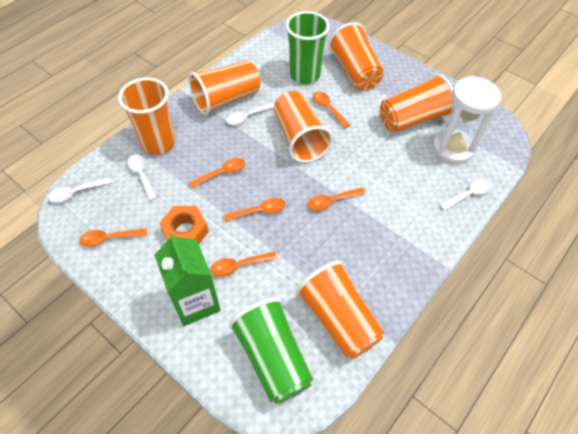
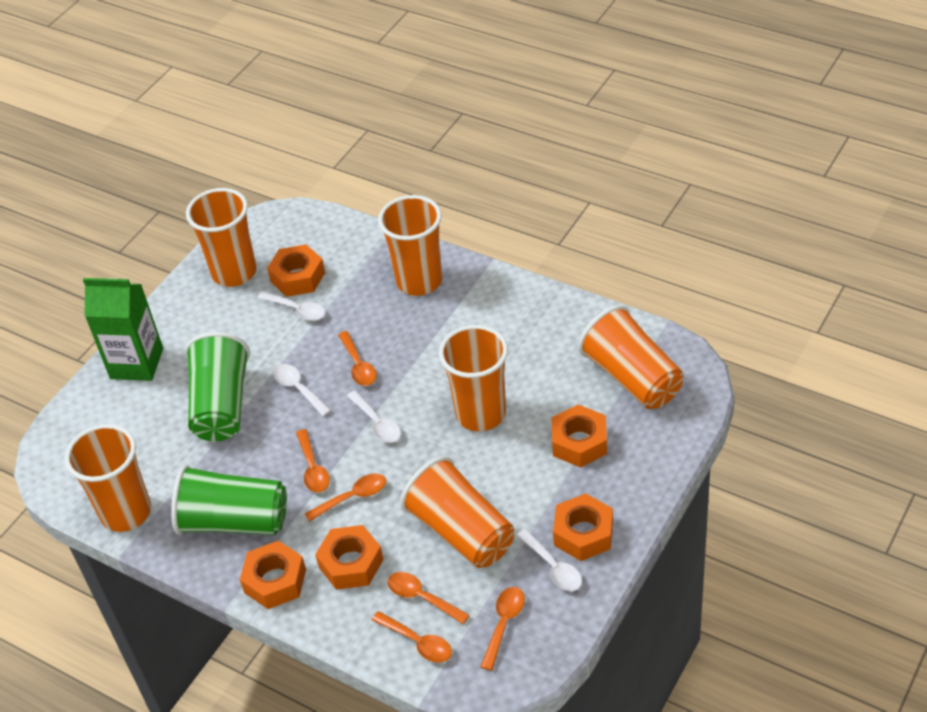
orange nut: 1 -> 5
white hourglass: 1 -> 0

